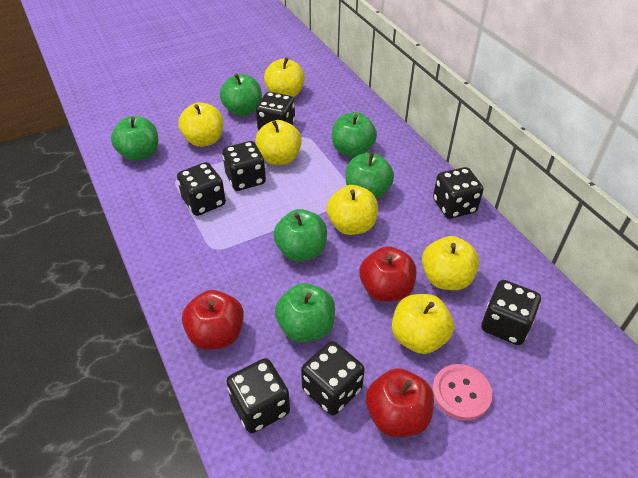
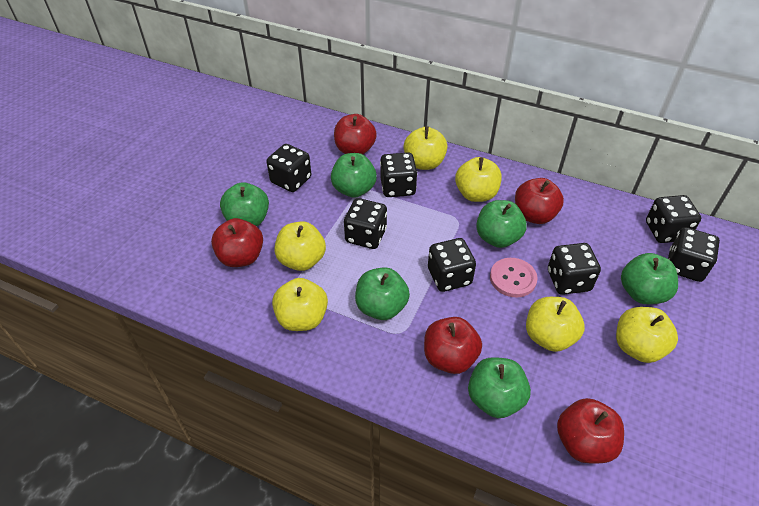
red apple: 3 -> 5

